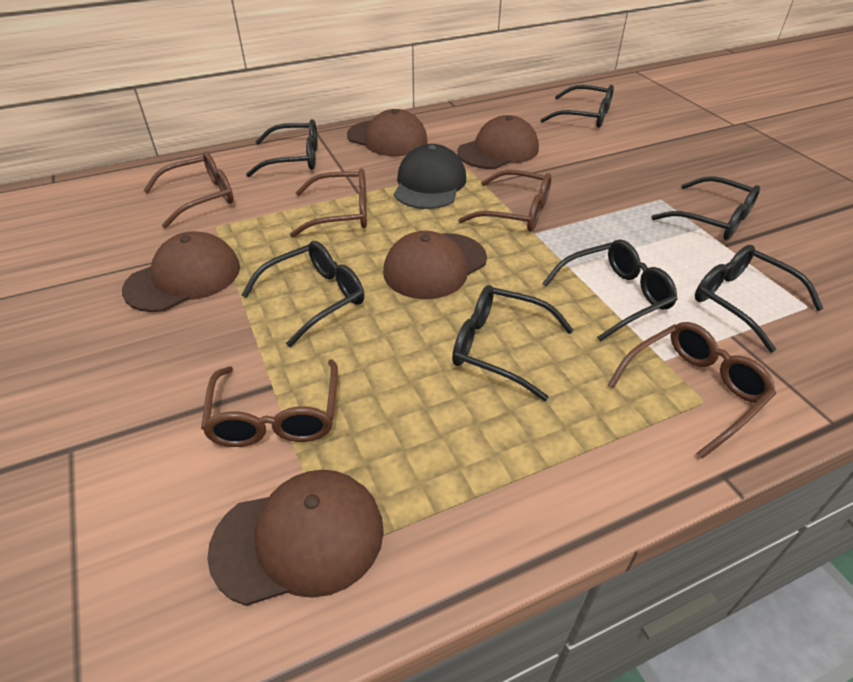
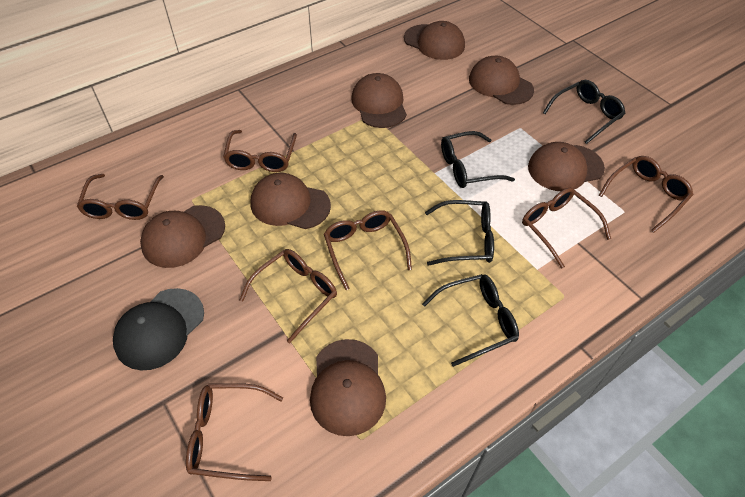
black glasses: 7 -> 4
brown cap: 5 -> 7
brown glasses: 5 -> 7

